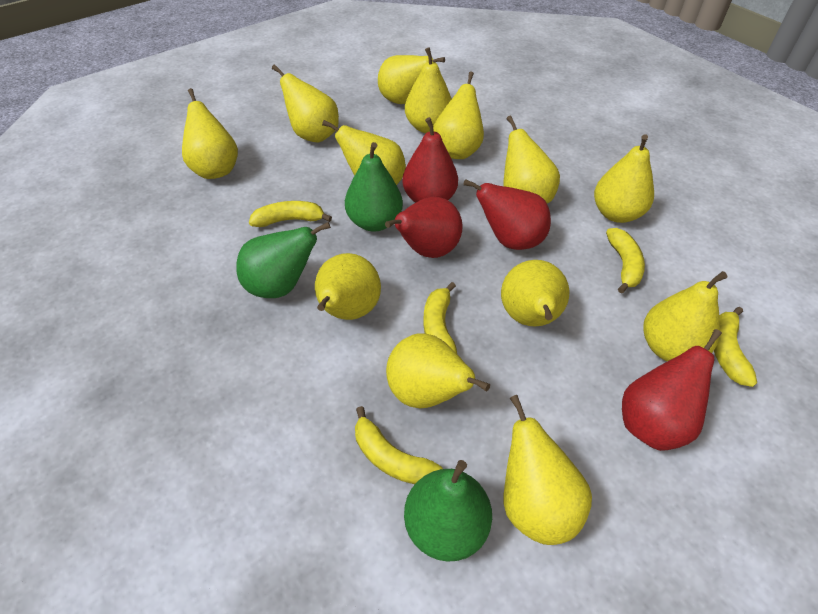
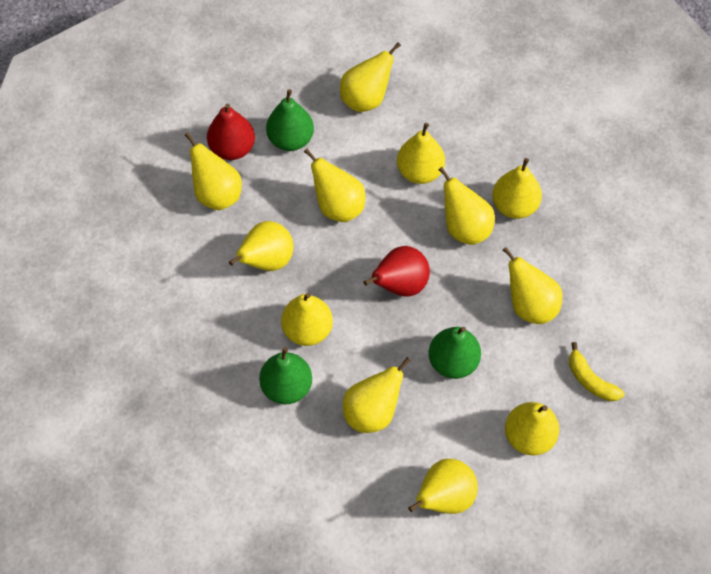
red pear: 4 -> 2
yellow banana: 5 -> 1
yellow pear: 13 -> 12

